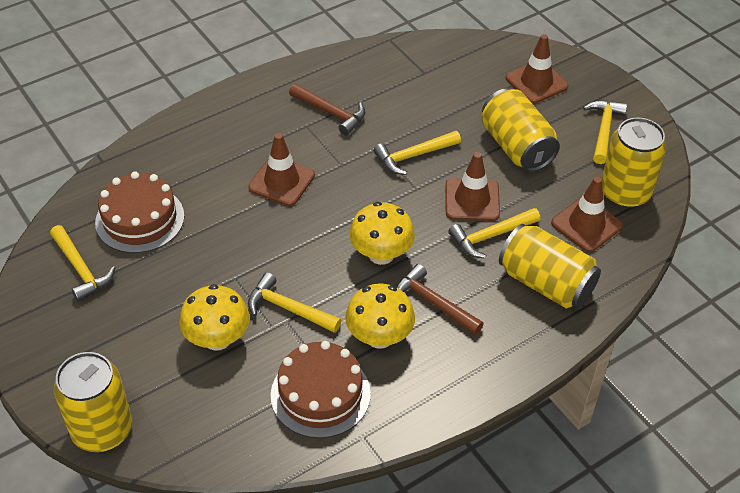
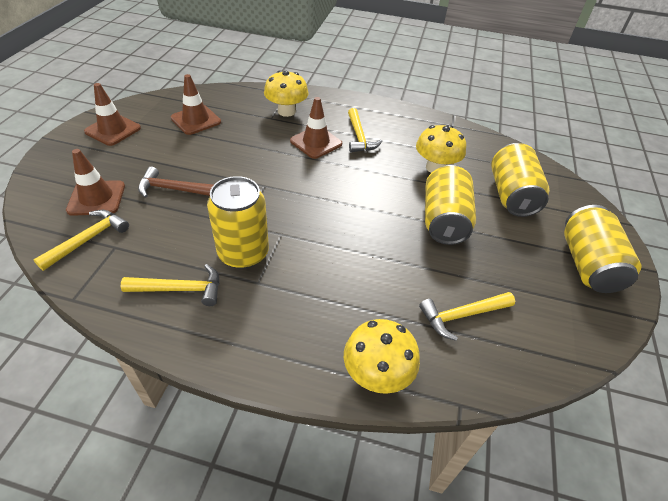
brown cake: 2 -> 0
brown hammer: 2 -> 1
yellow hammer: 5 -> 4

